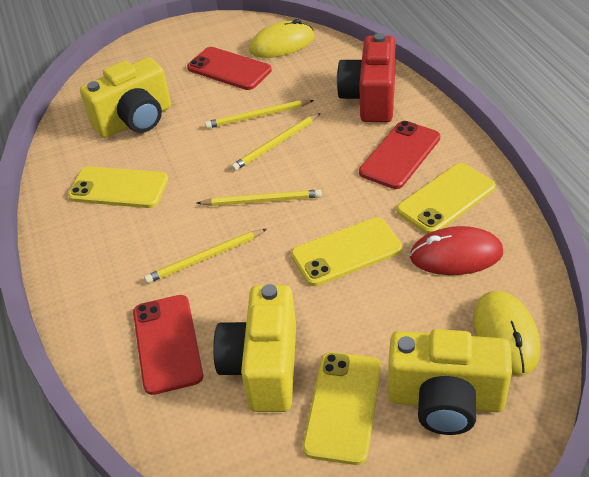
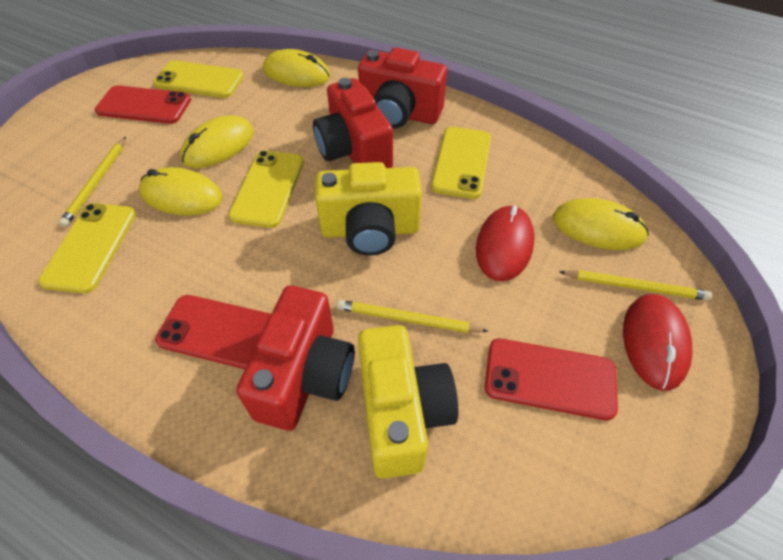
red camera: 1 -> 3
red mouse: 1 -> 2
yellow camera: 3 -> 2
yellow mouse: 2 -> 4
yellow pencil: 4 -> 3

